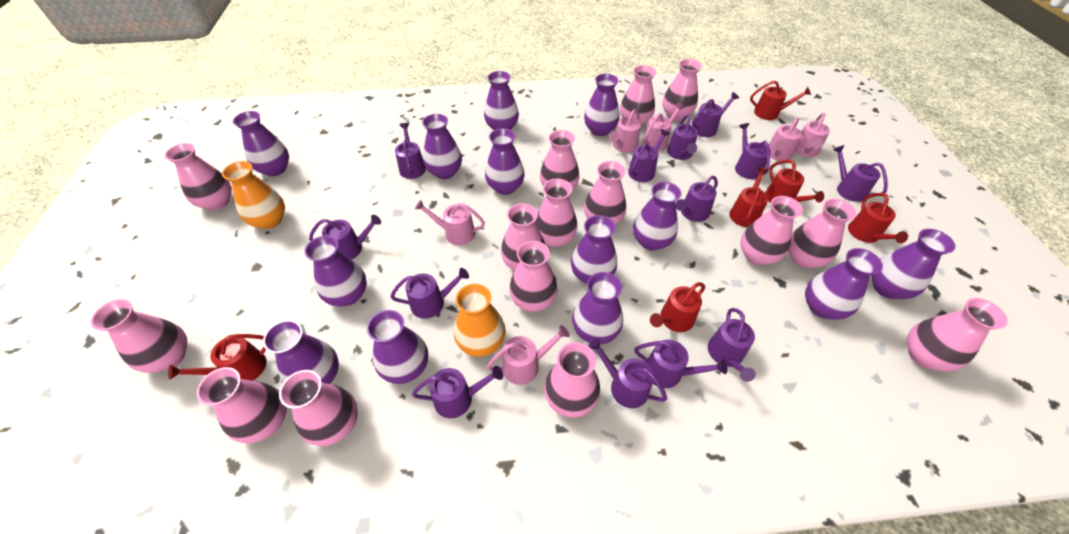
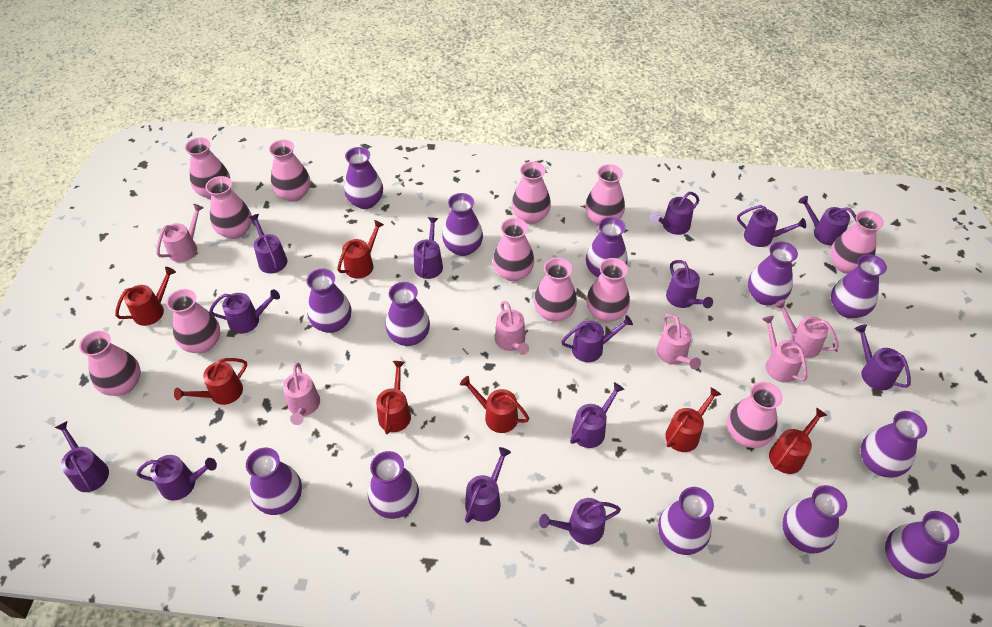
orange vase: 2 -> 0
pink vase: 15 -> 12
purple watering can: 13 -> 14
red watering can: 6 -> 7

